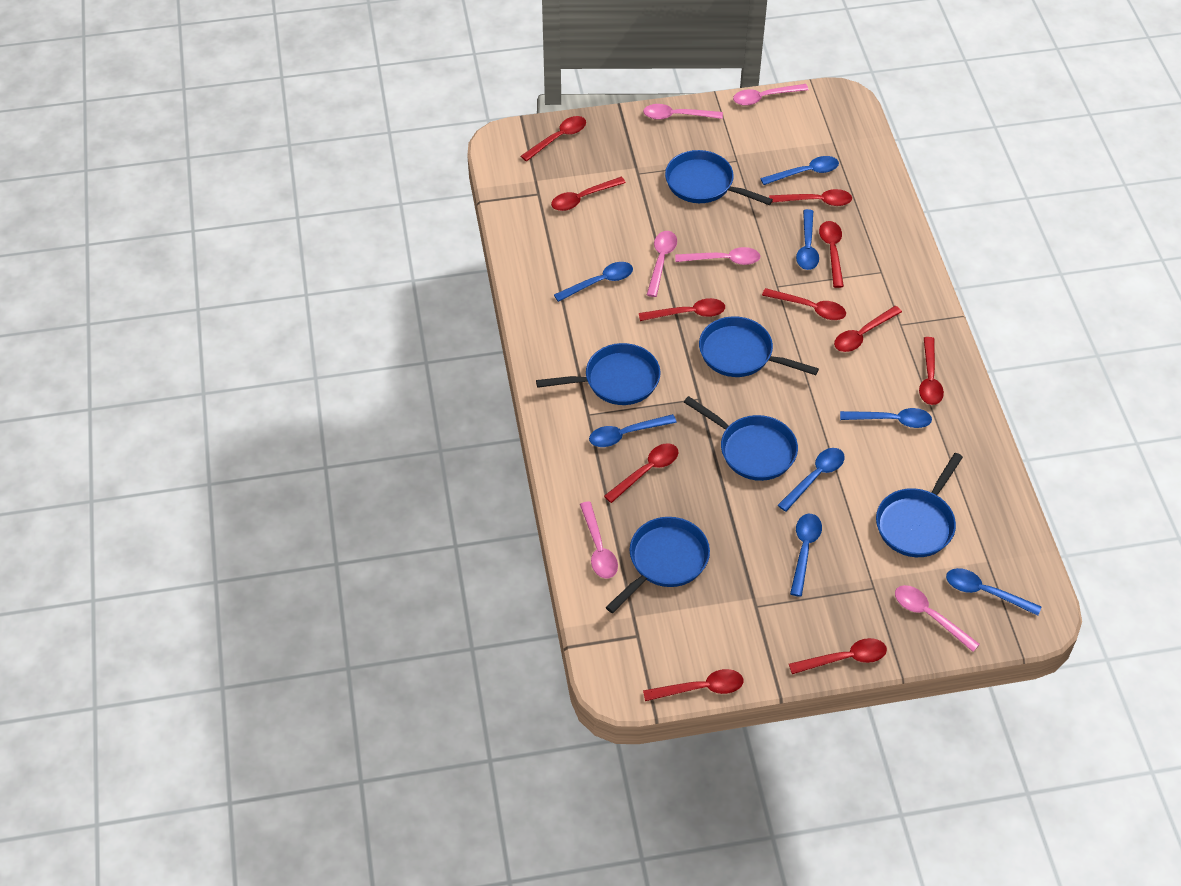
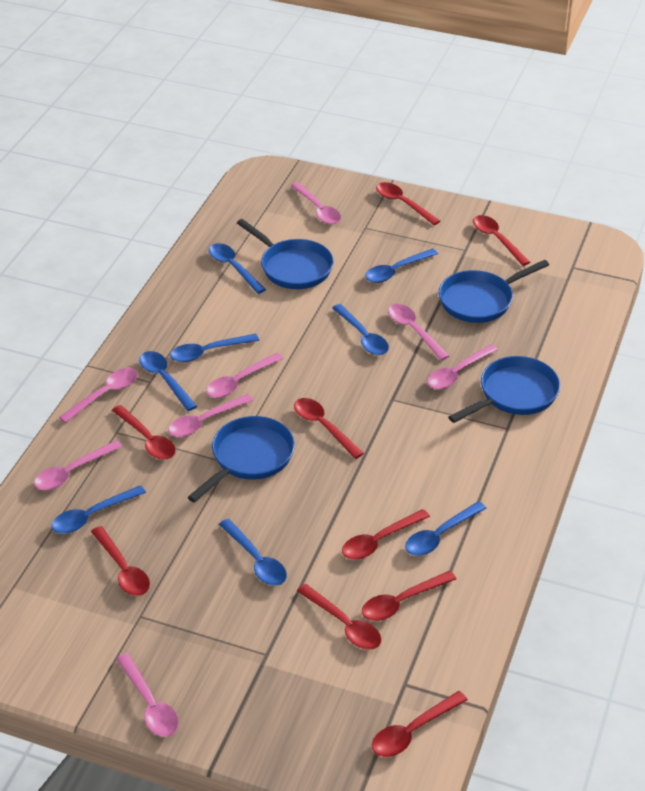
blue pan: 6 -> 4
pink spoon: 6 -> 8
red spoon: 11 -> 9

